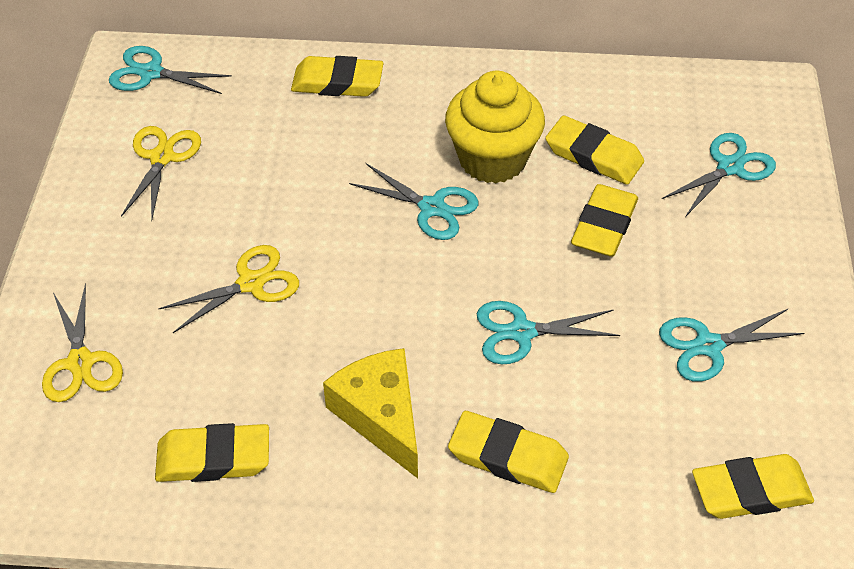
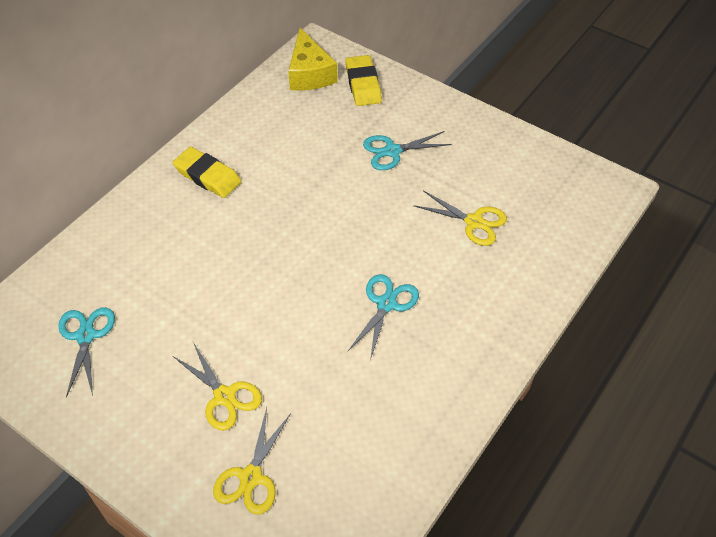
turquoise scissors: 5 -> 3
yellow cupcake: 1 -> 0
yellow eraser: 6 -> 2

